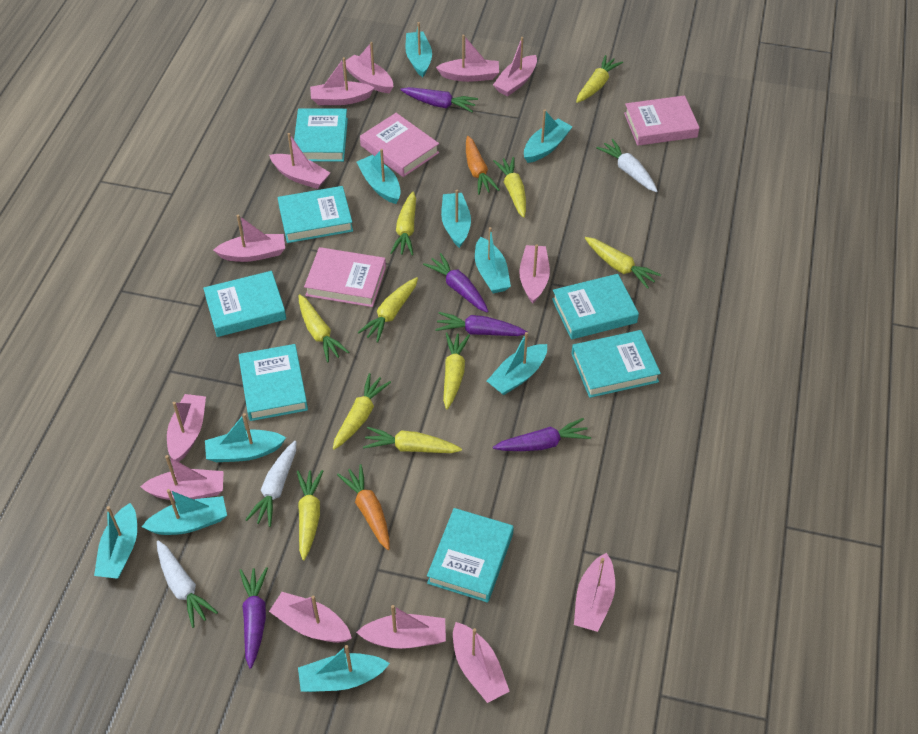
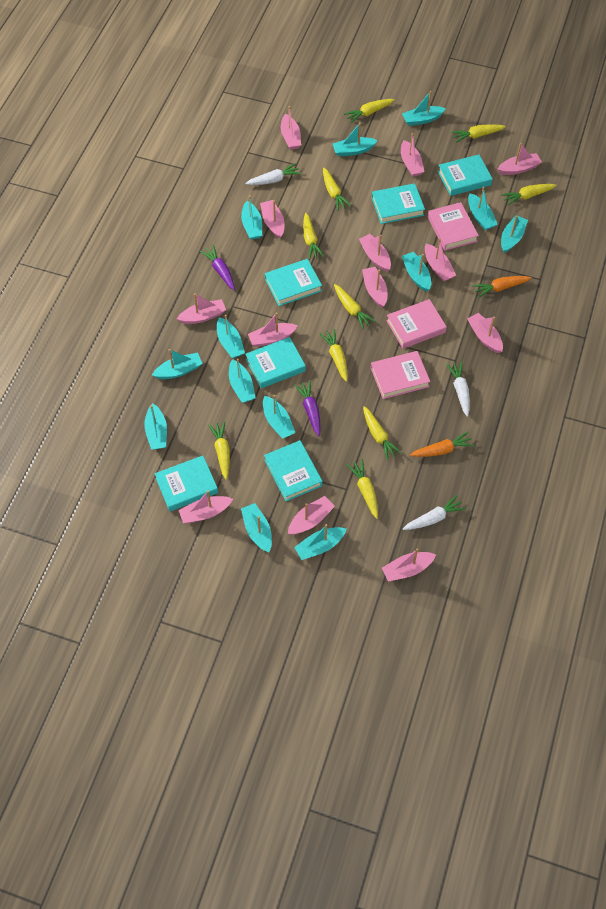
purple carrot: 5 -> 2
turquoise boat: 10 -> 13
turquoise book: 7 -> 6

